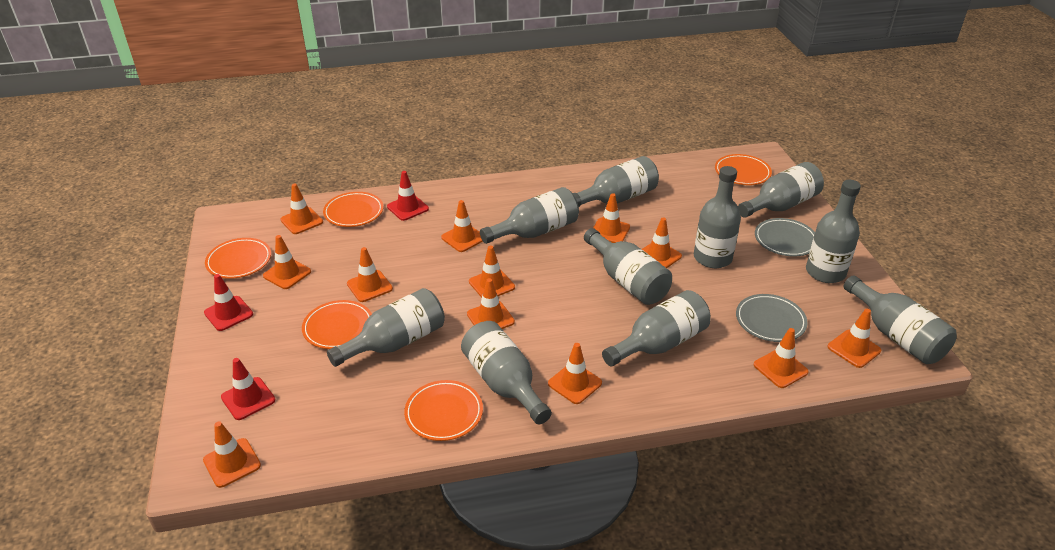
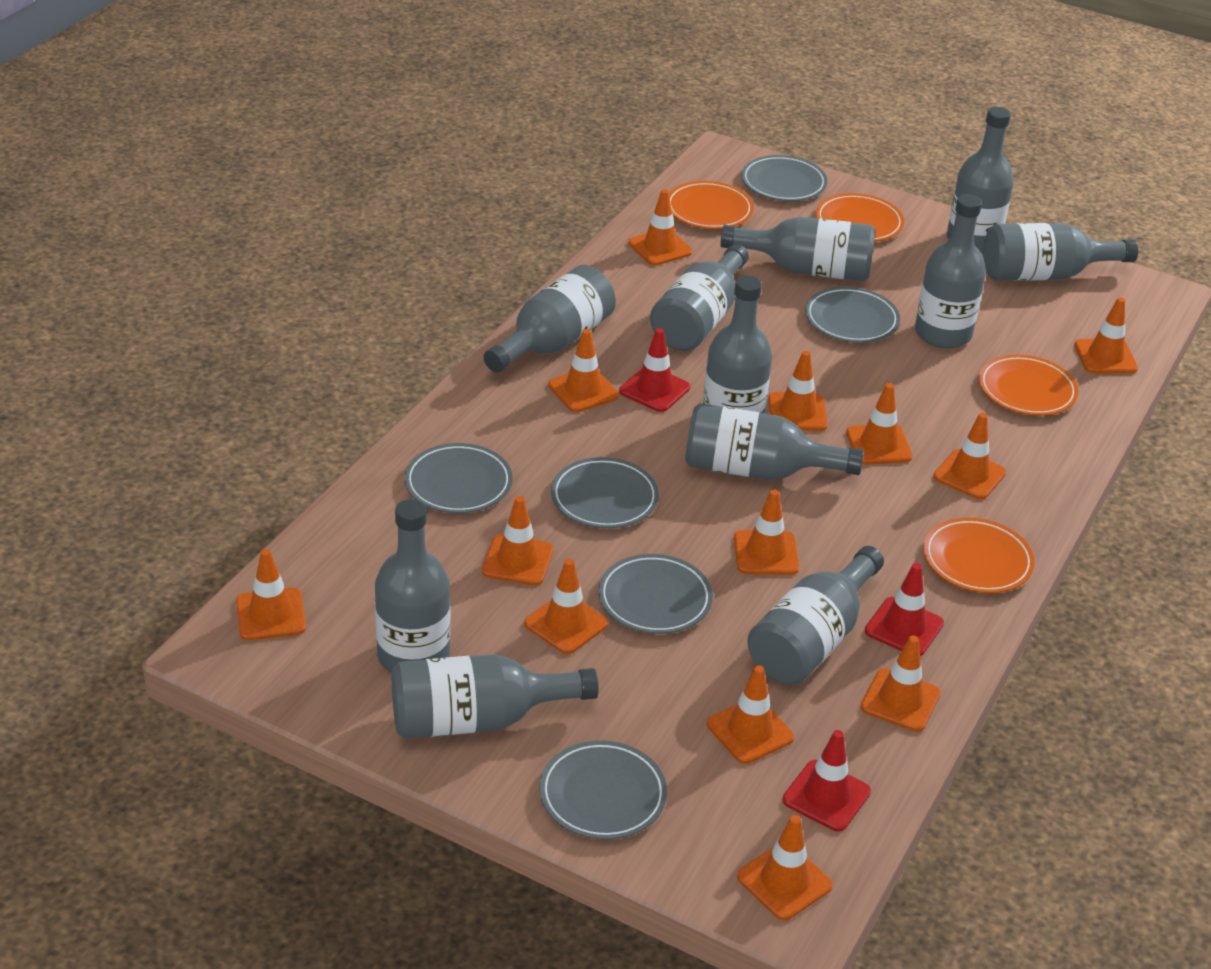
grey bottle: 10 -> 11
grey plate: 2 -> 6
orange plate: 5 -> 4
orange traffic cone: 12 -> 13

